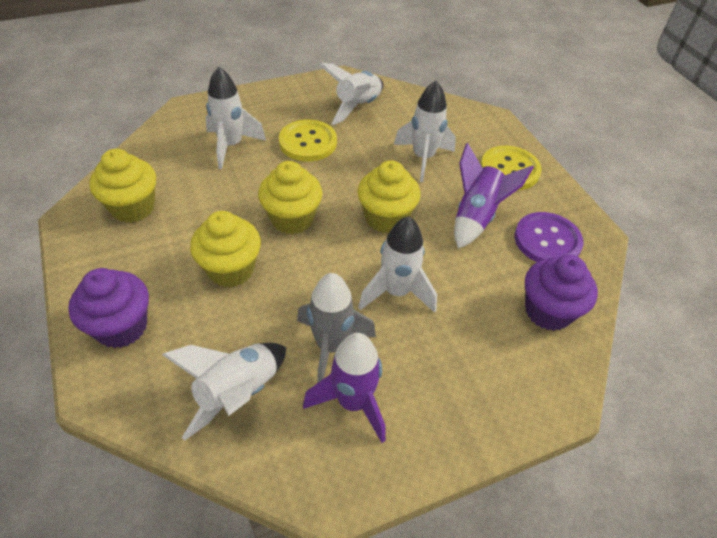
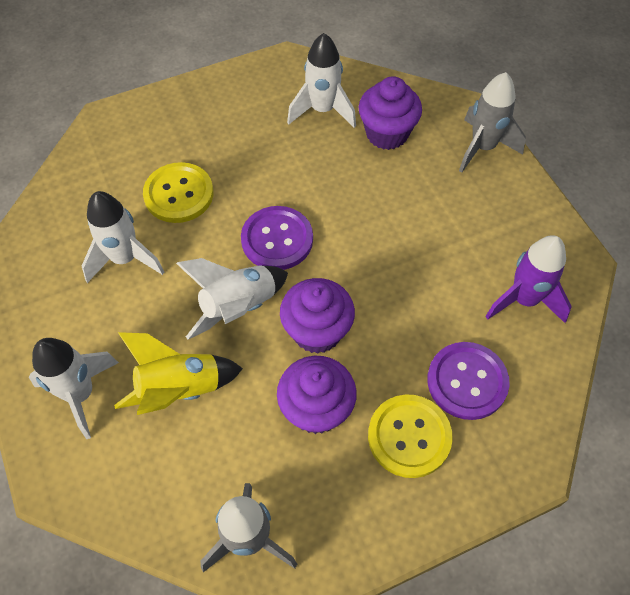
grey rocket: 1 -> 2
purple button: 1 -> 2
purple cupcake: 2 -> 3
purple rocket: 2 -> 1
white rocket: 5 -> 4
yellow cupcake: 4 -> 0
yellow rocket: 0 -> 1

